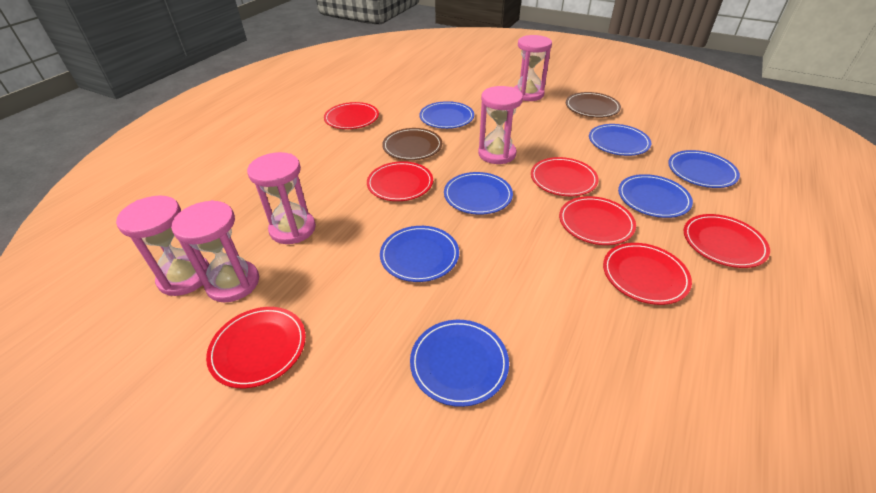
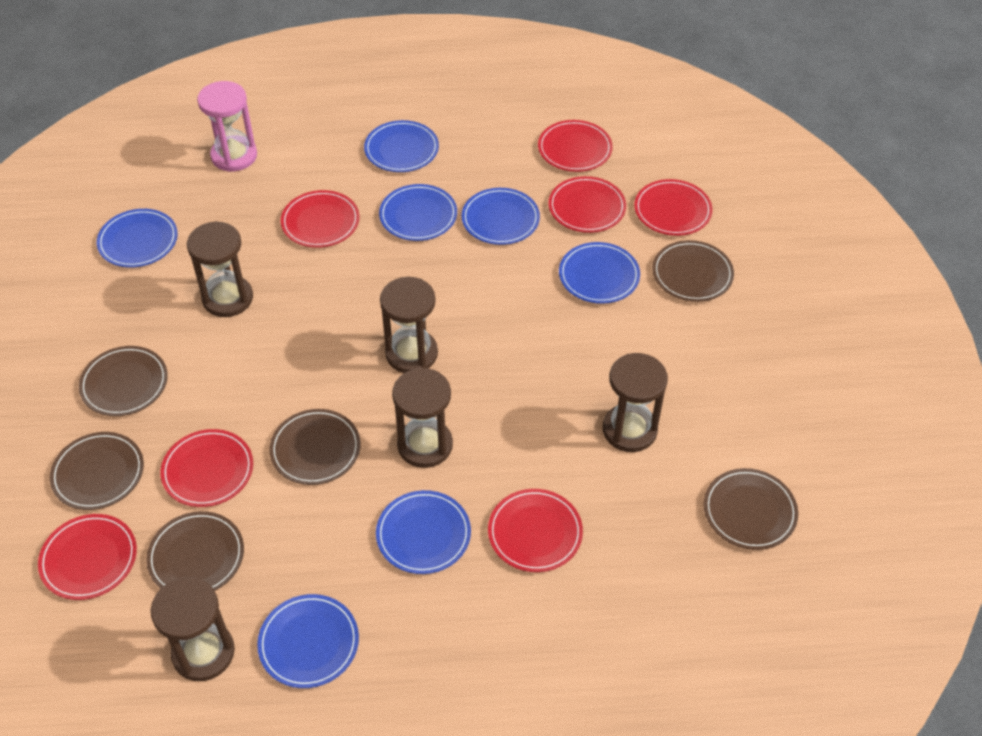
brown hourglass: 0 -> 5
brown plate: 2 -> 6
pink hourglass: 5 -> 1

